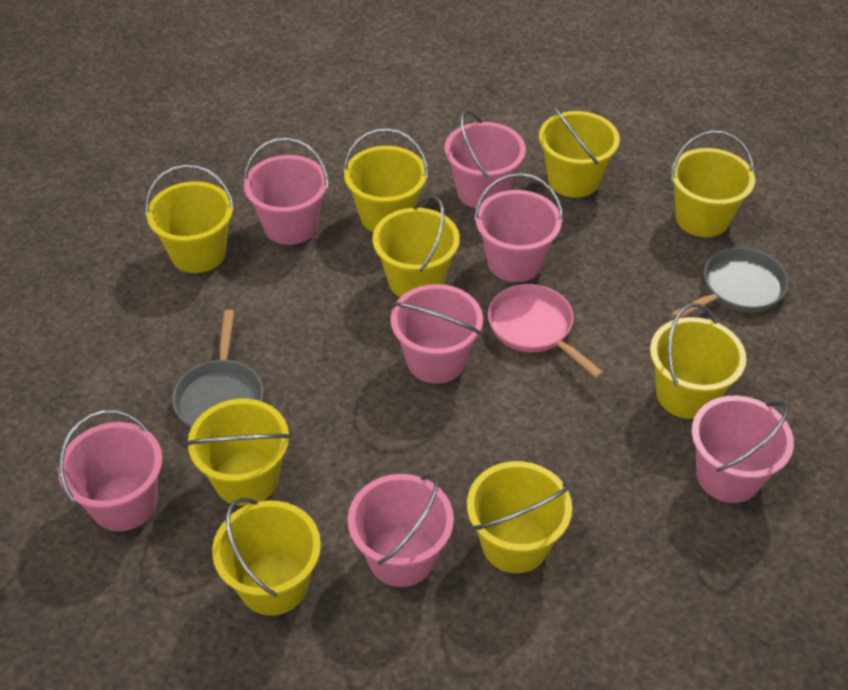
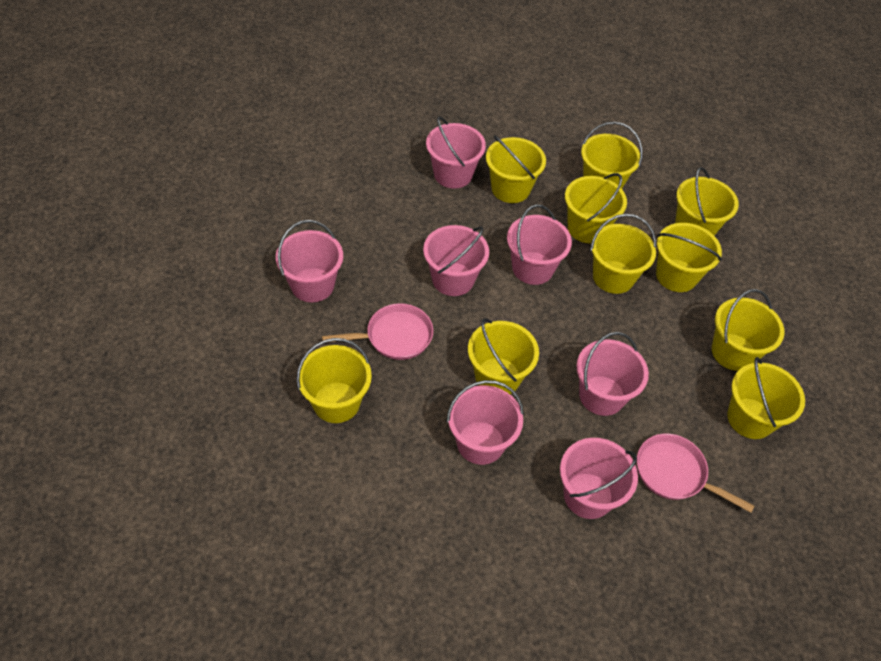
grey pan: 2 -> 0
pink pan: 1 -> 2
yellow bucket: 9 -> 10

